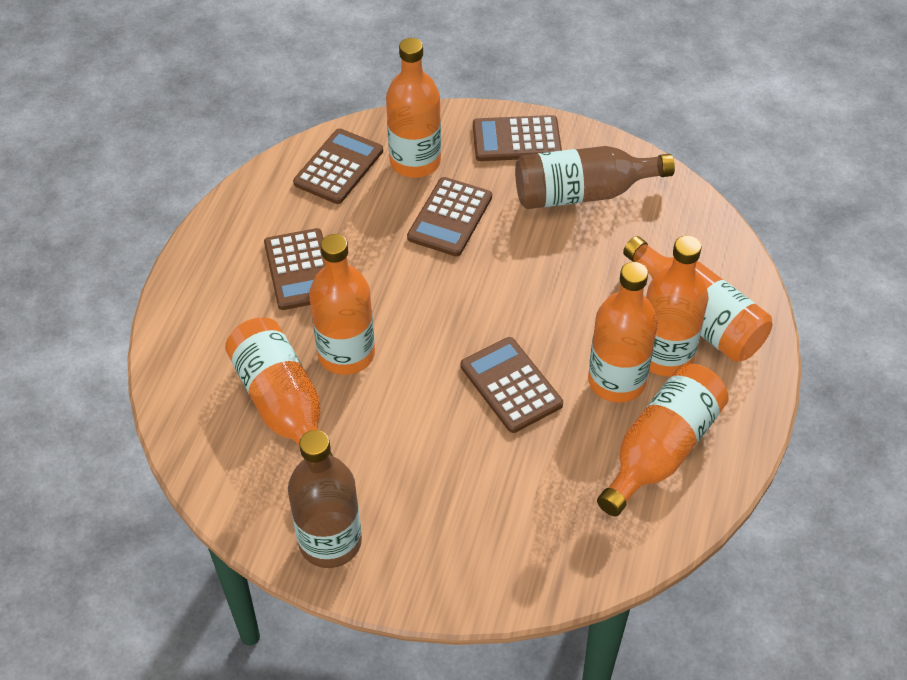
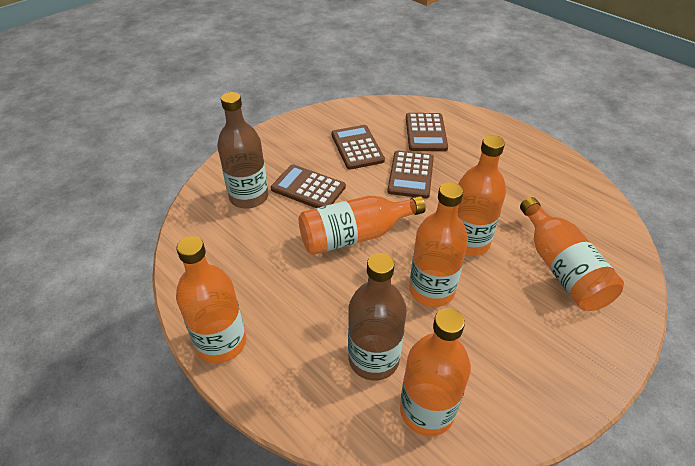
brown calculator: 5 -> 4
orange bottle: 7 -> 6

